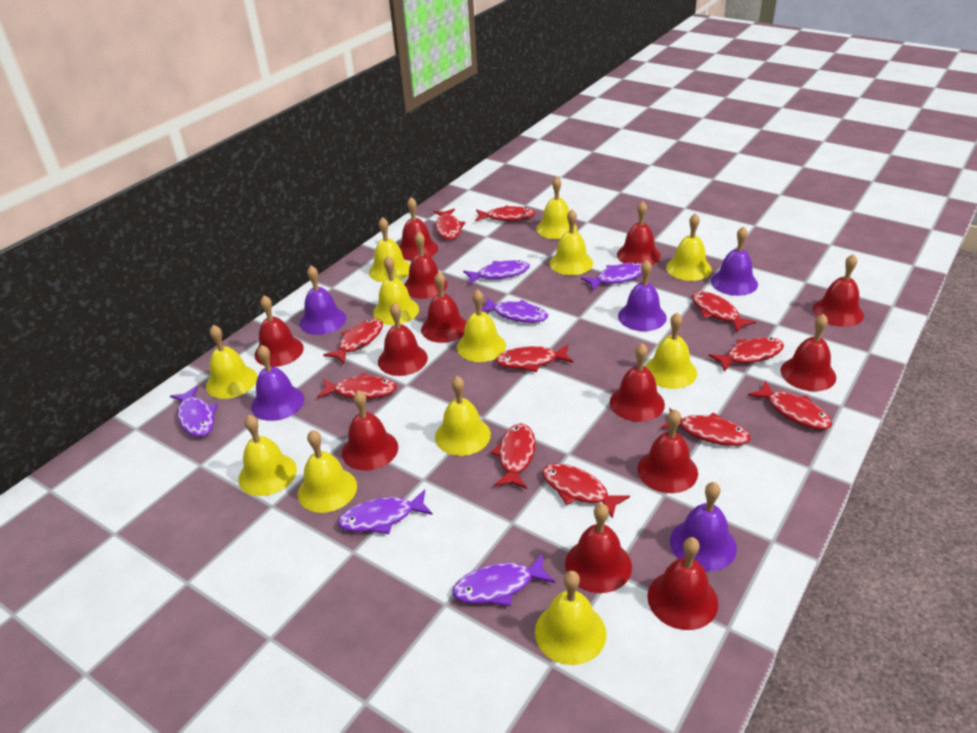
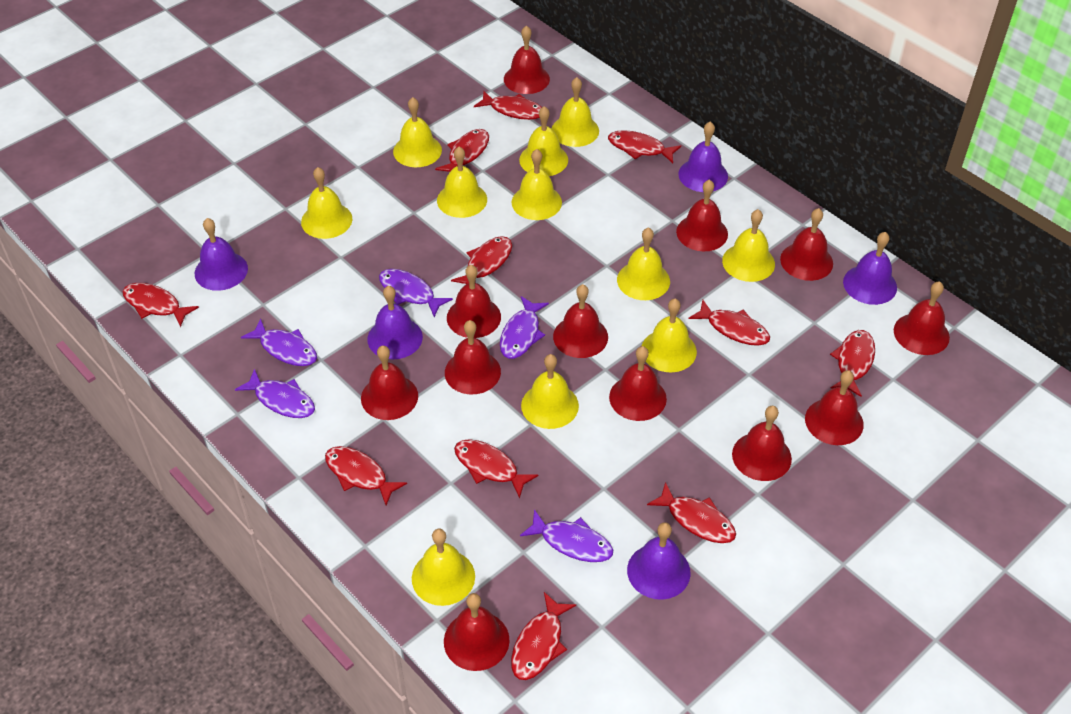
purple fish: 6 -> 5
red bell: 13 -> 12
yellow bell: 12 -> 11

